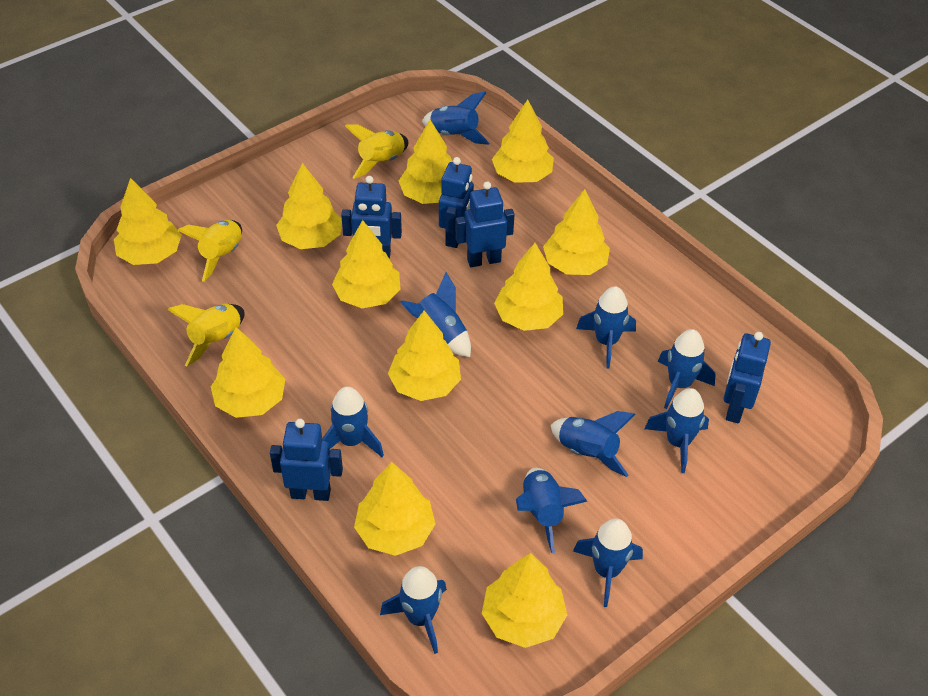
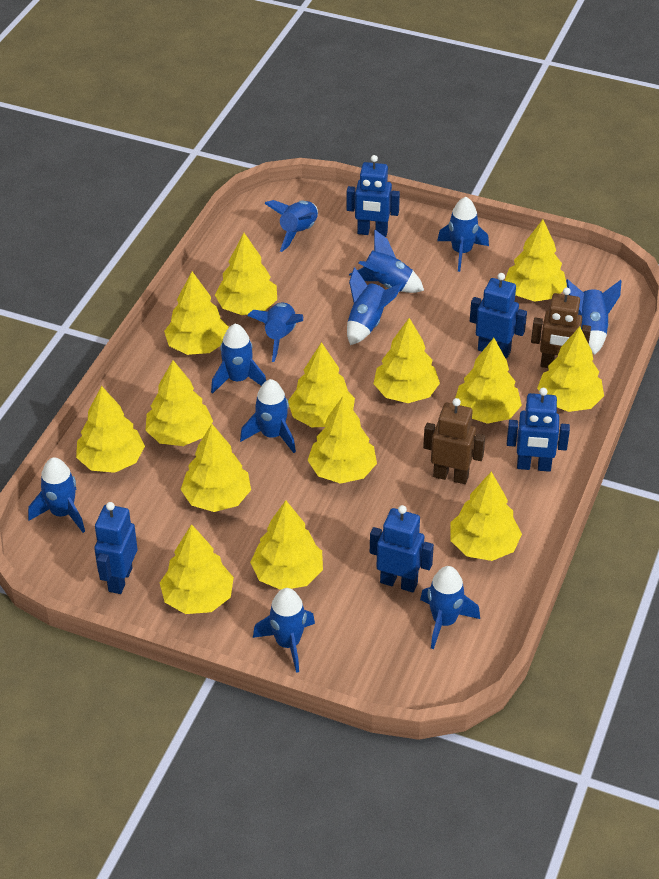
blue rocket: 10 -> 11
brown robot: 0 -> 2
yellow rocket: 3 -> 0
yellow tree: 11 -> 14

